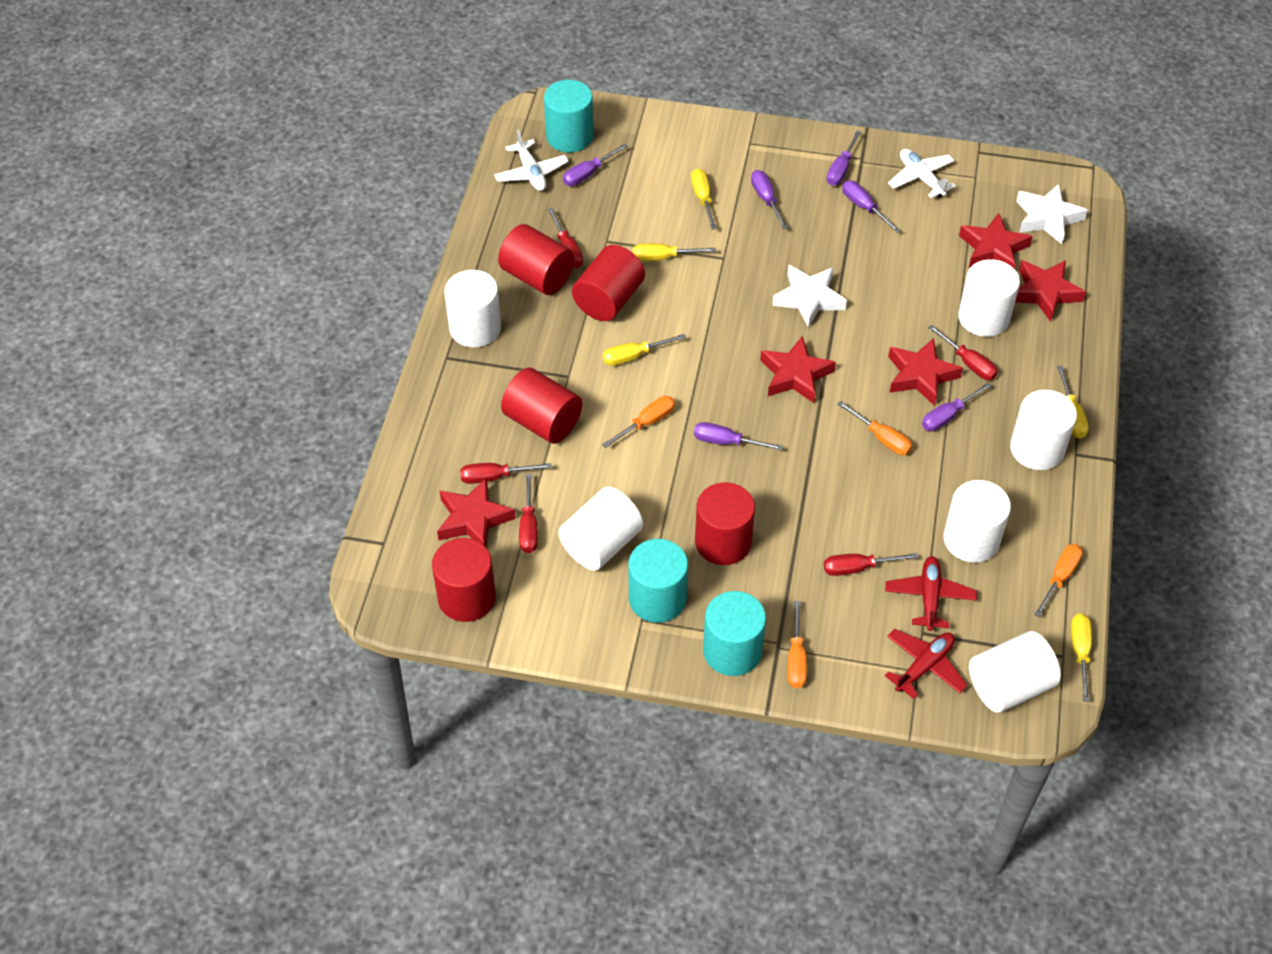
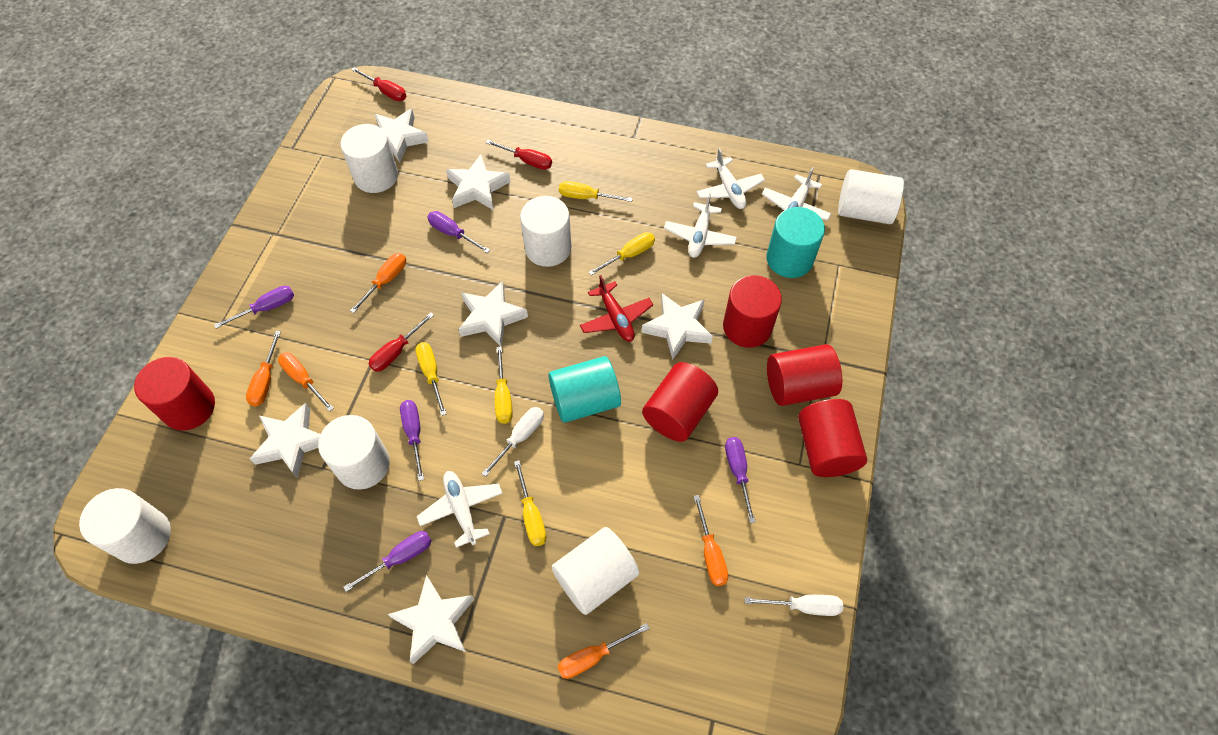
orange screwdriver: 4 -> 5
purple screwdriver: 6 -> 5
red plane: 2 -> 1
red screwdriver: 5 -> 3
red star: 5 -> 0
turquoise cylinder: 3 -> 2
white plane: 2 -> 4
white screwdriver: 0 -> 2
white star: 2 -> 6

